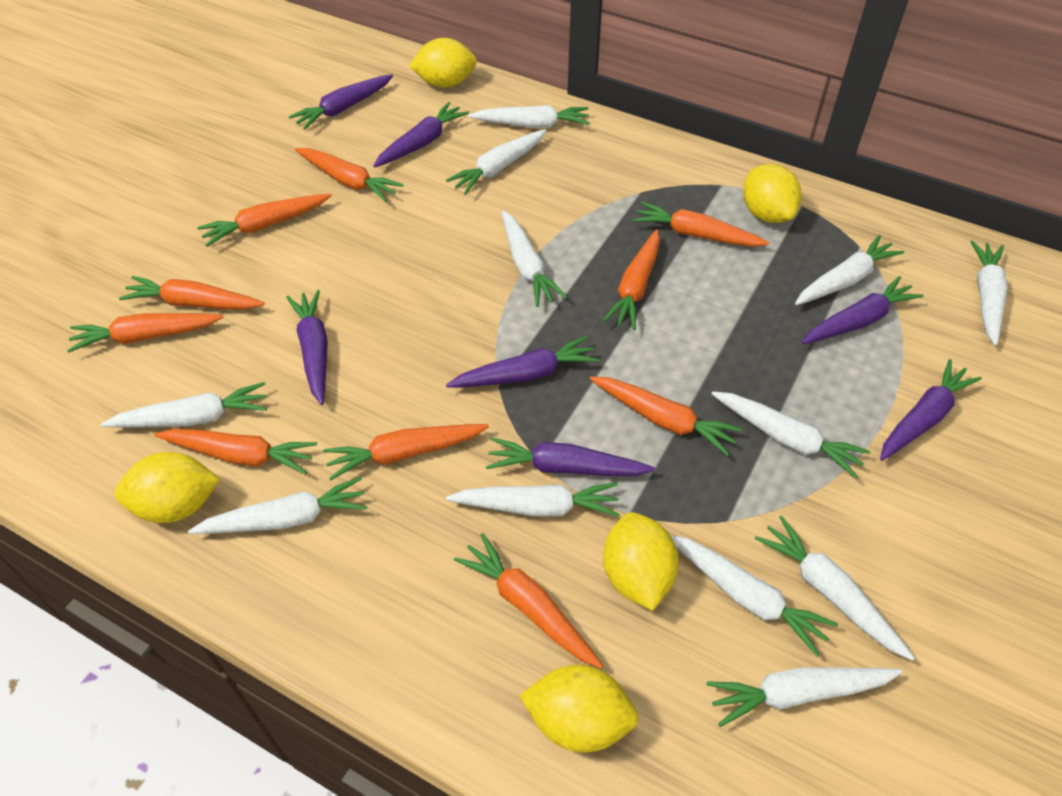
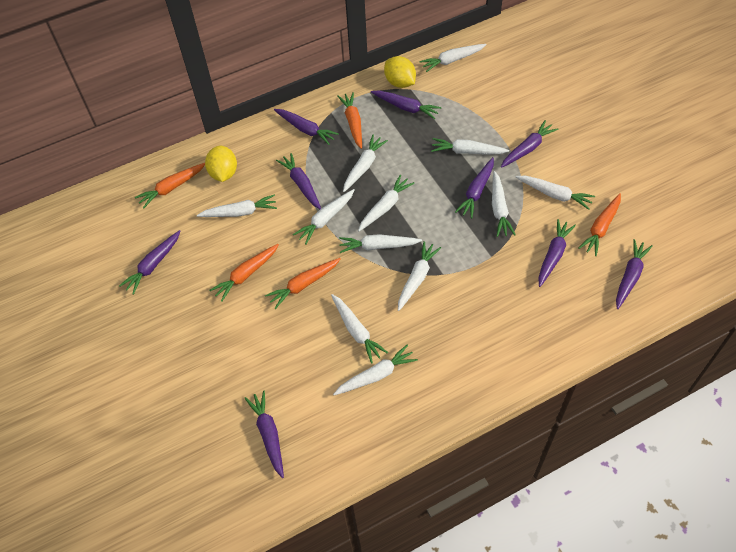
orange carrot: 10 -> 5
purple carrot: 7 -> 9
yellow lemon: 5 -> 2

